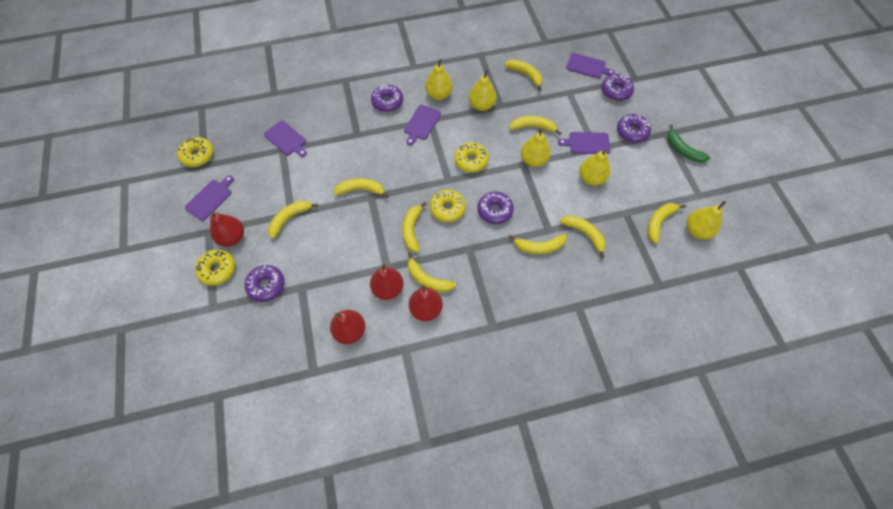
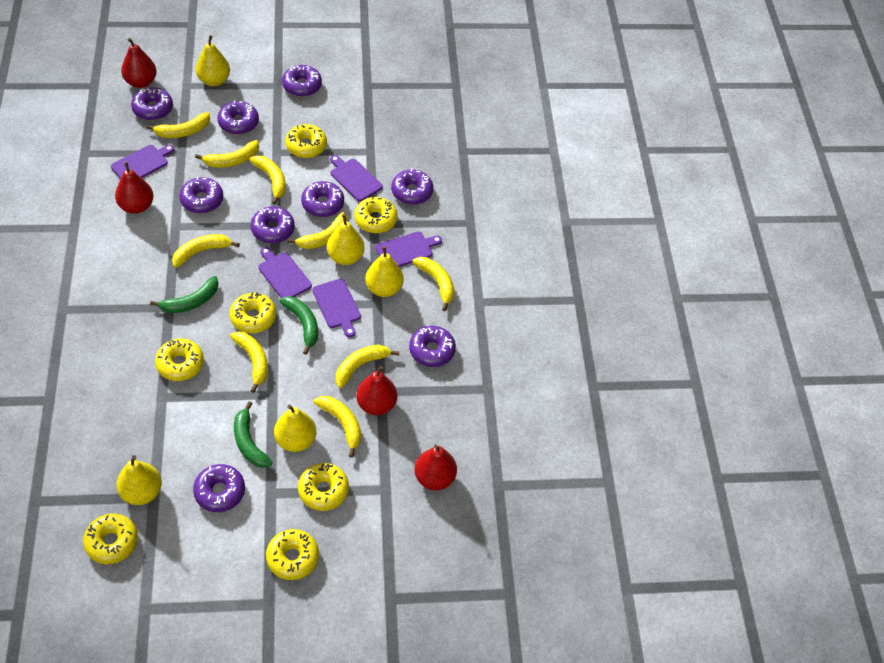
green banana: 1 -> 3
purple donut: 5 -> 9
yellow donut: 4 -> 7

